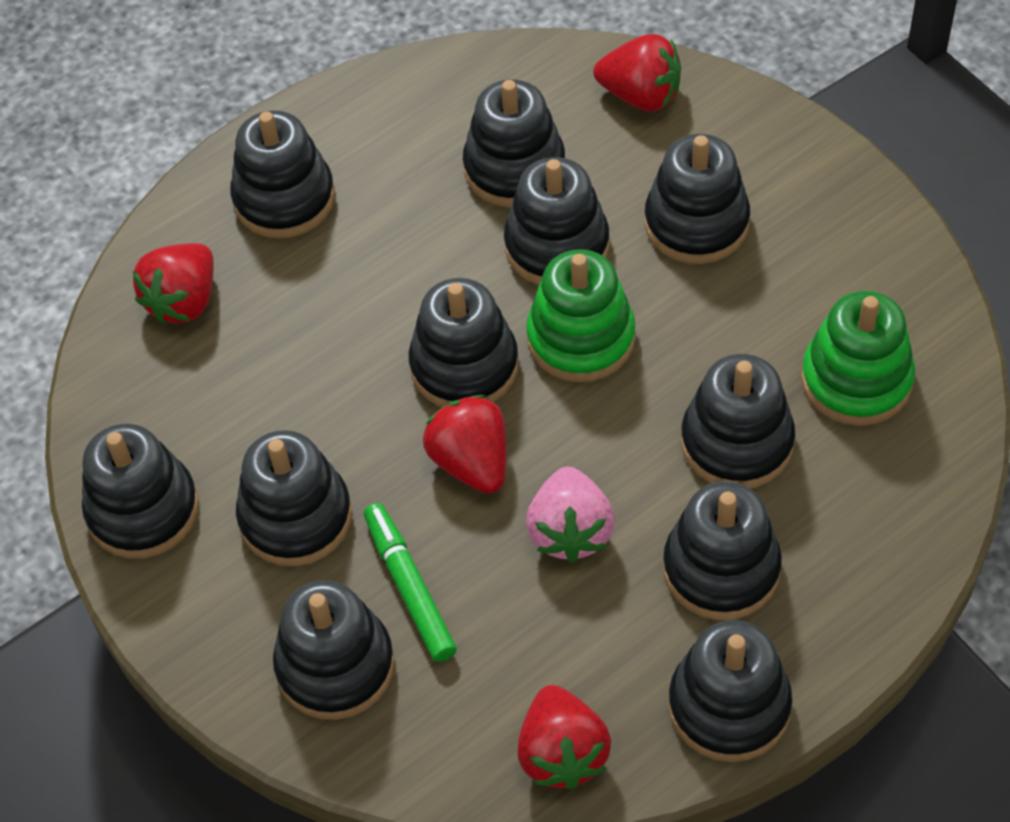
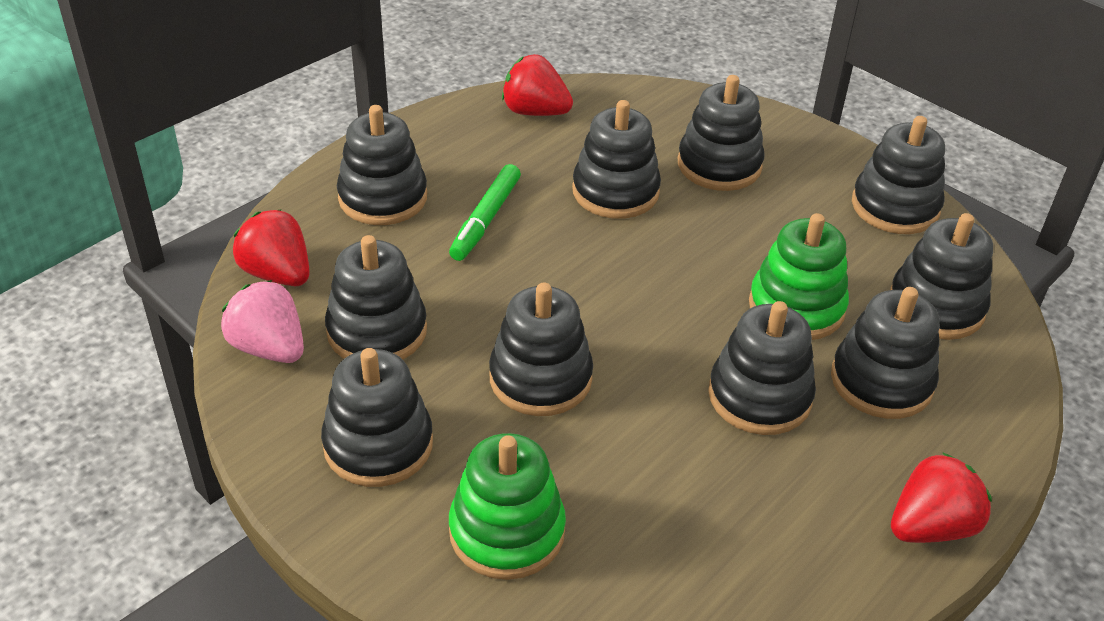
black stacking toy: 11 -> 10
red strawberry: 4 -> 3

